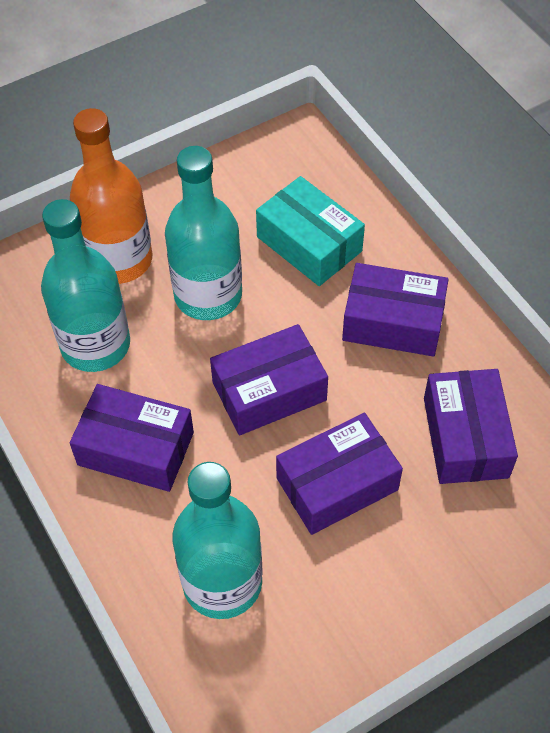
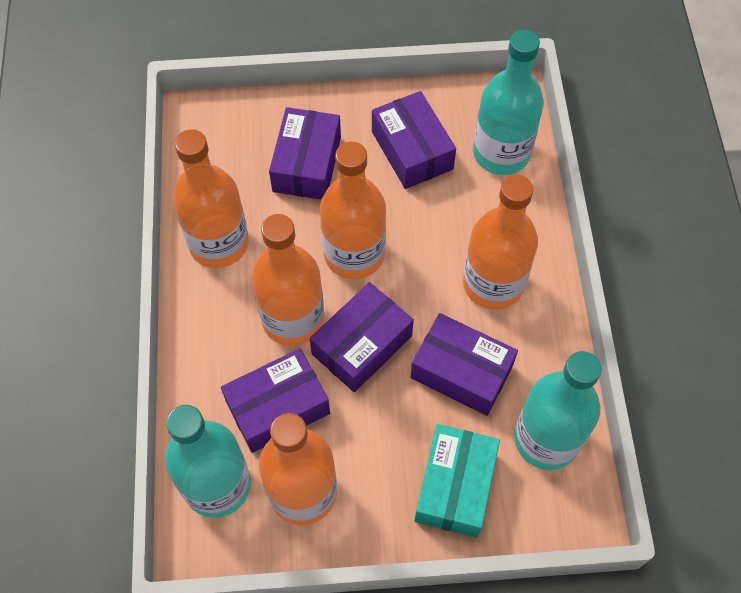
orange bottle: 1 -> 5

